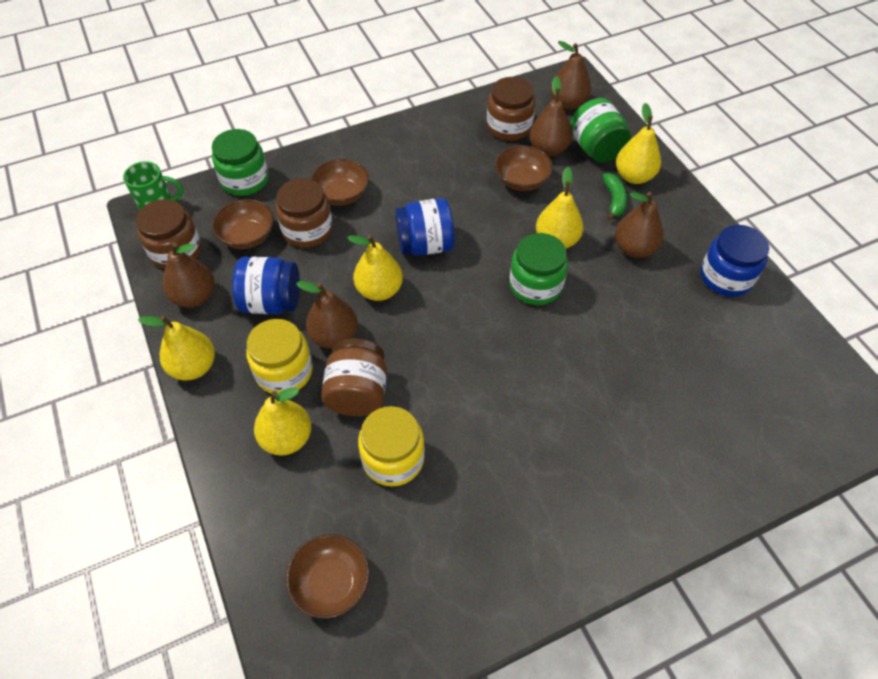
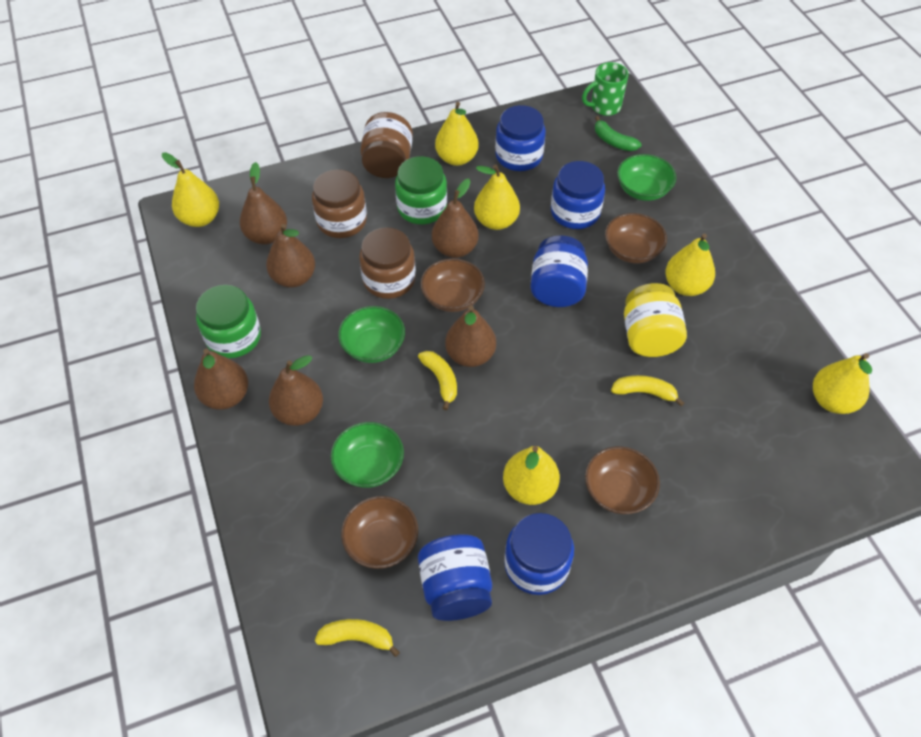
blue jar: 3 -> 5
brown jar: 4 -> 3
brown pear: 5 -> 6
green bowl: 0 -> 3
green jar: 3 -> 2
yellow banana: 0 -> 3
yellow jar: 2 -> 1
yellow pear: 5 -> 6

